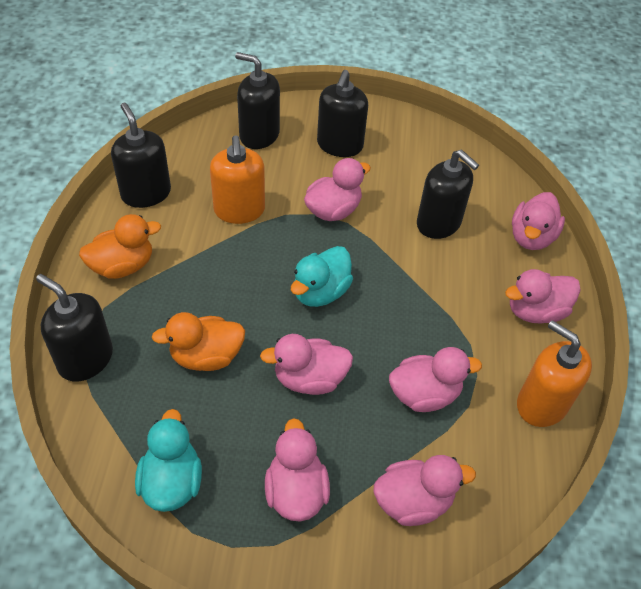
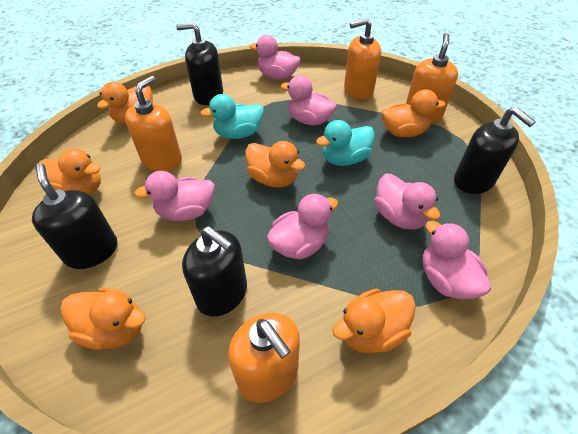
black soap dispenser: 5 -> 4
orange duck: 2 -> 6
orange soap dispenser: 2 -> 4
pink duck: 7 -> 6

